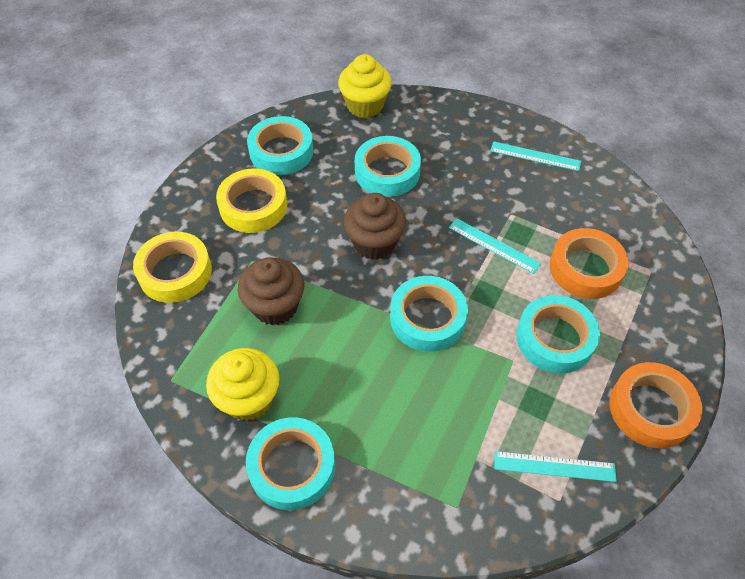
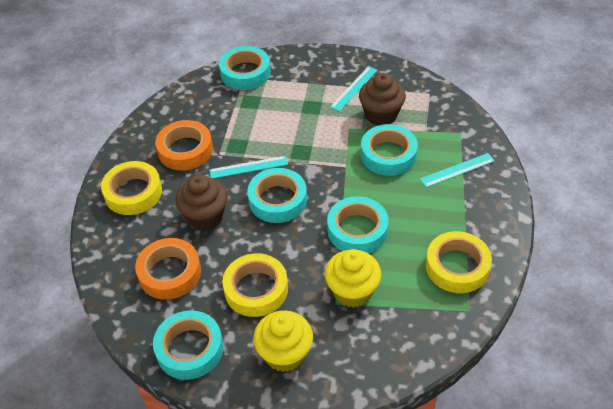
yellow tape: 2 -> 3

